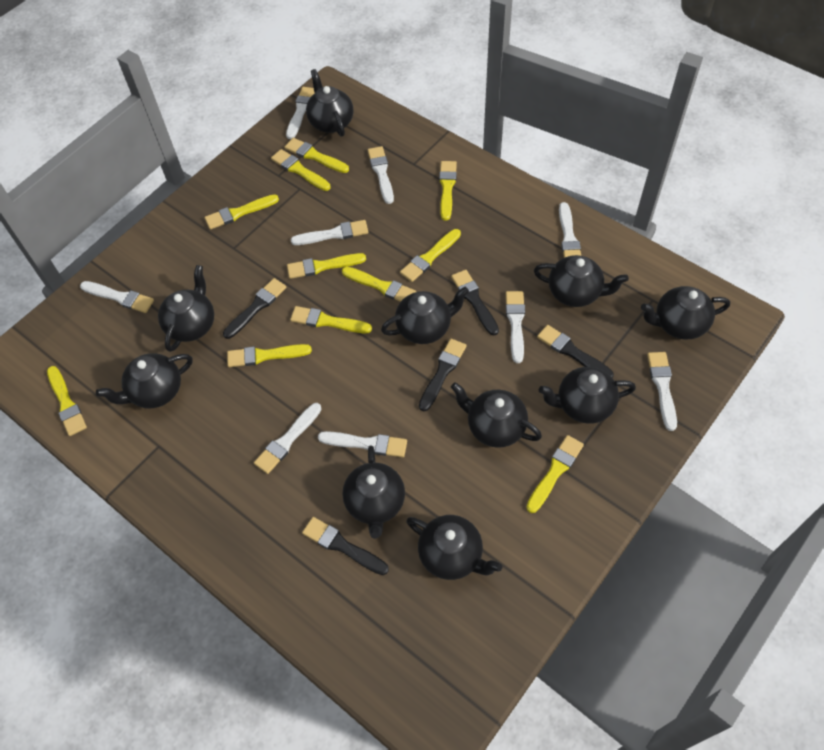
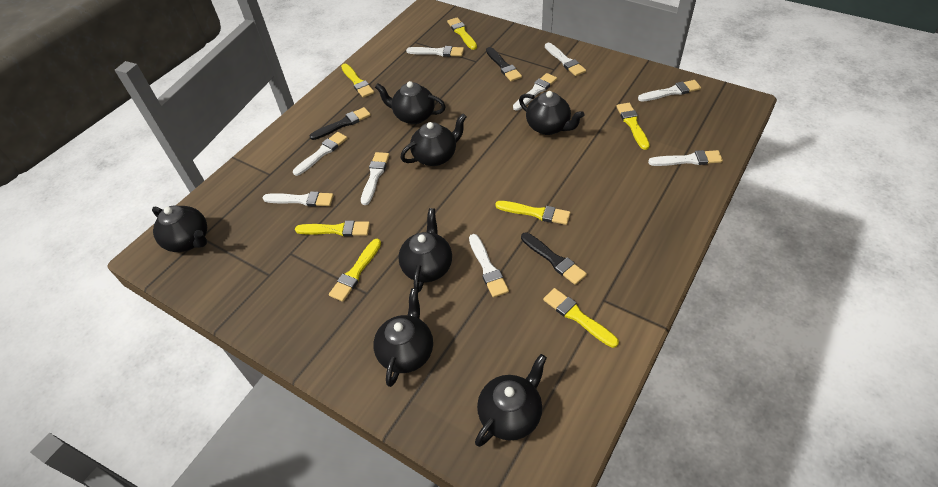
black brush: 5 -> 3
black teapot: 10 -> 7
yellow brush: 11 -> 7

